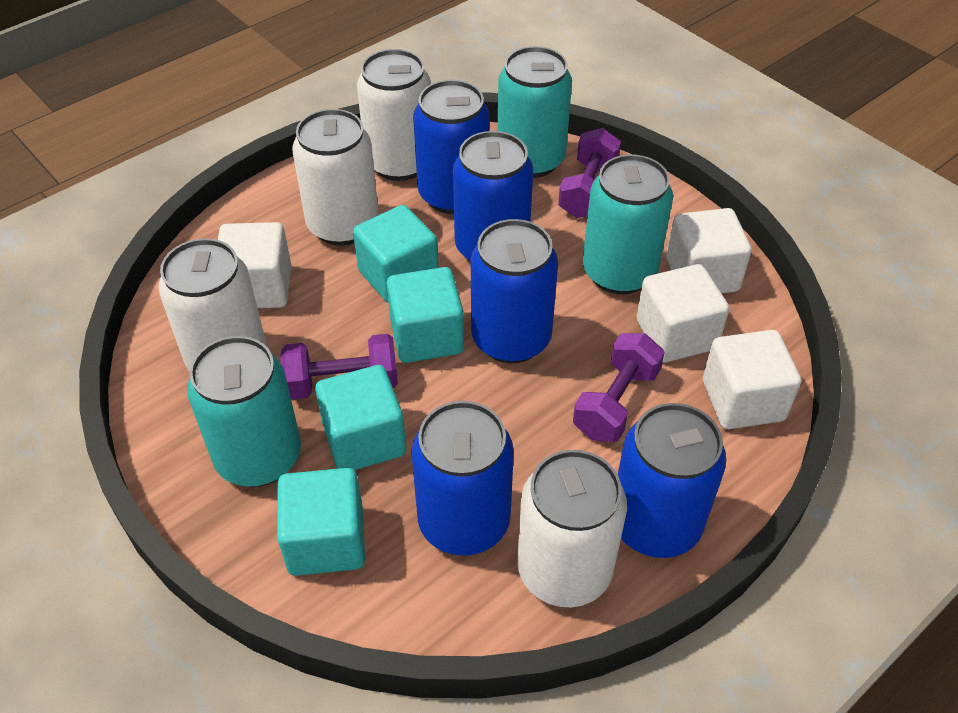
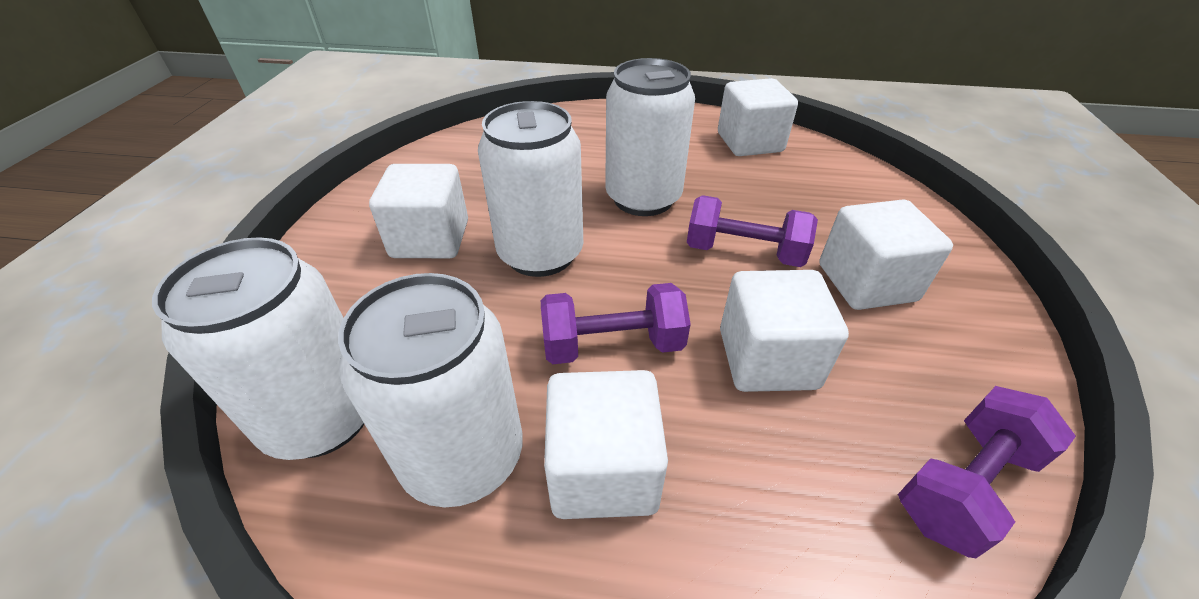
blue can: 5 -> 0
turquoise can: 3 -> 0
turquoise cube: 4 -> 0
white cube: 4 -> 5

